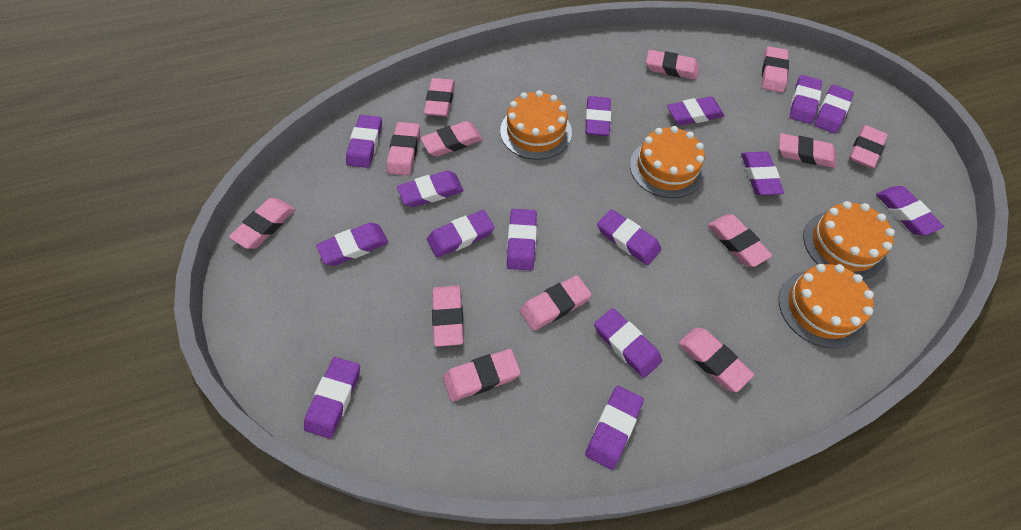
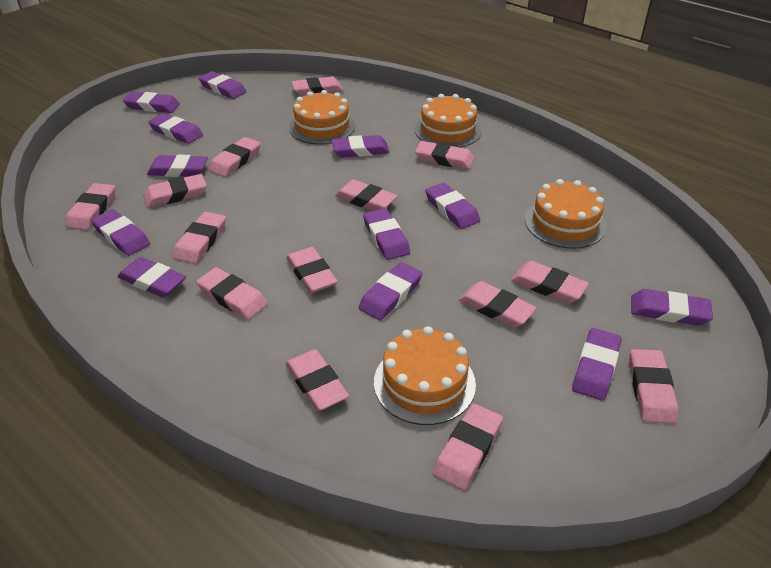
pink eraser: 13 -> 14
purple eraser: 15 -> 12

